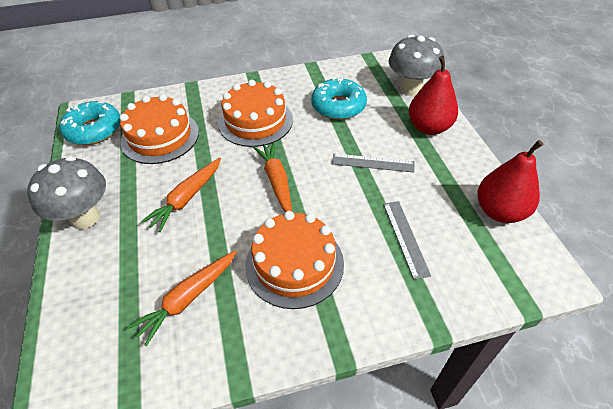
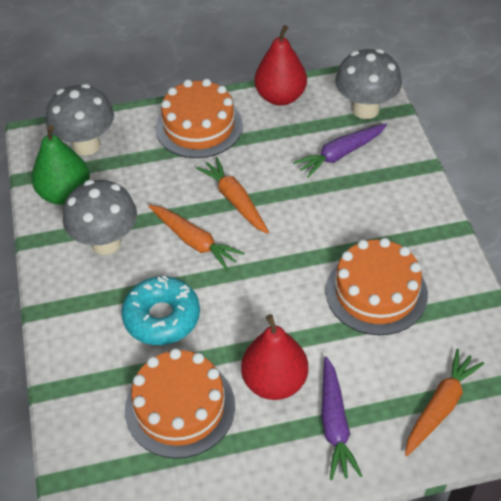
green pear: 0 -> 1
grey mushroom: 2 -> 3
grey ruler: 2 -> 0
purple carrot: 0 -> 2
turquoise donut: 2 -> 1

